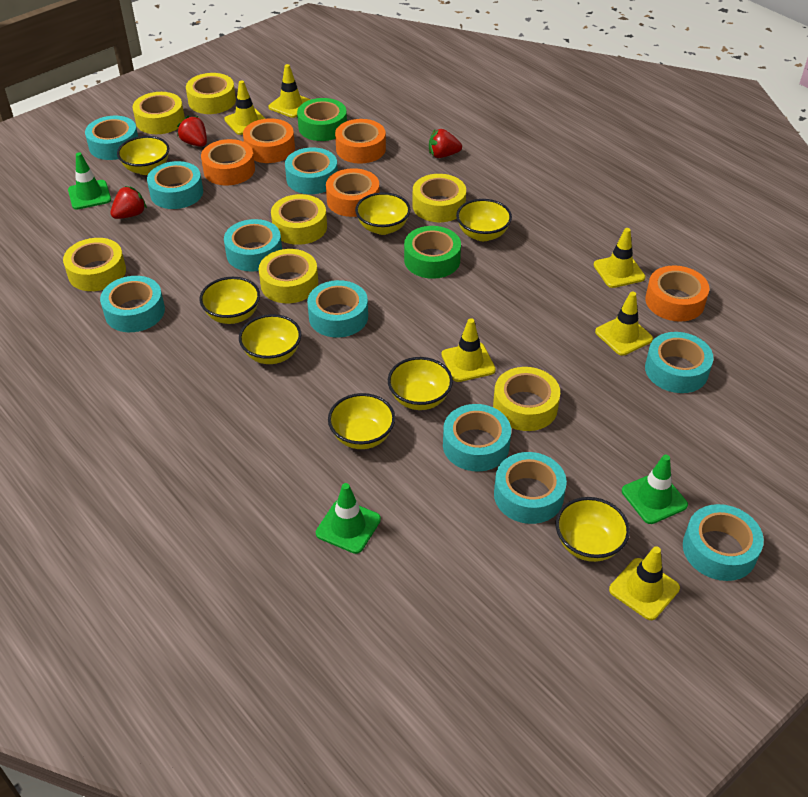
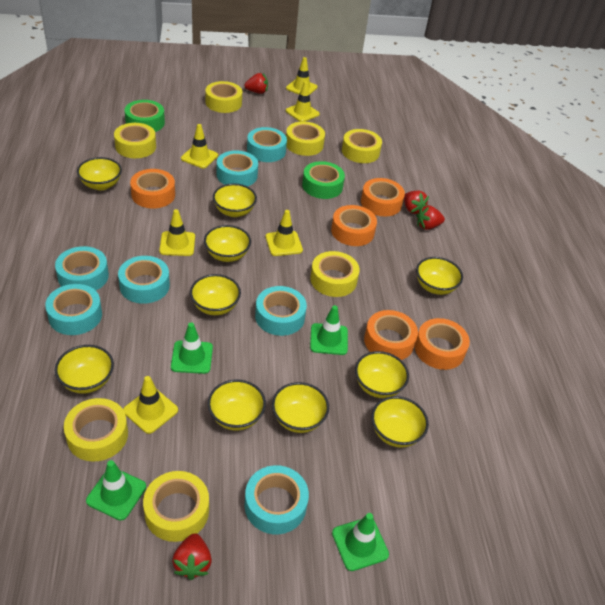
green traffic cone: 3 -> 4
red strawberry: 3 -> 4
turquoise tape: 10 -> 7
yellow bowl: 8 -> 10

